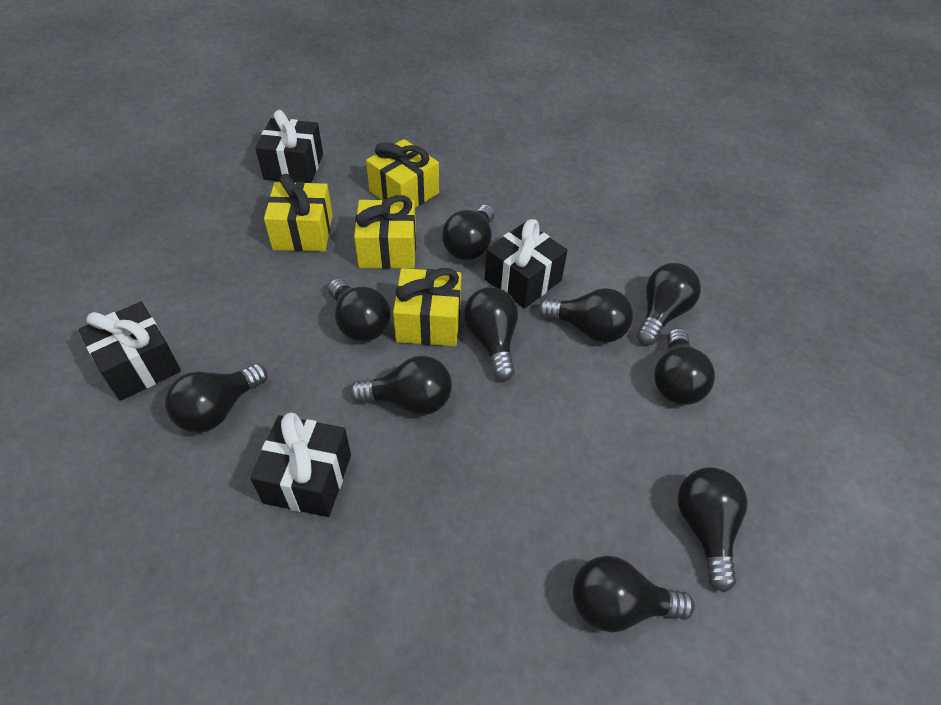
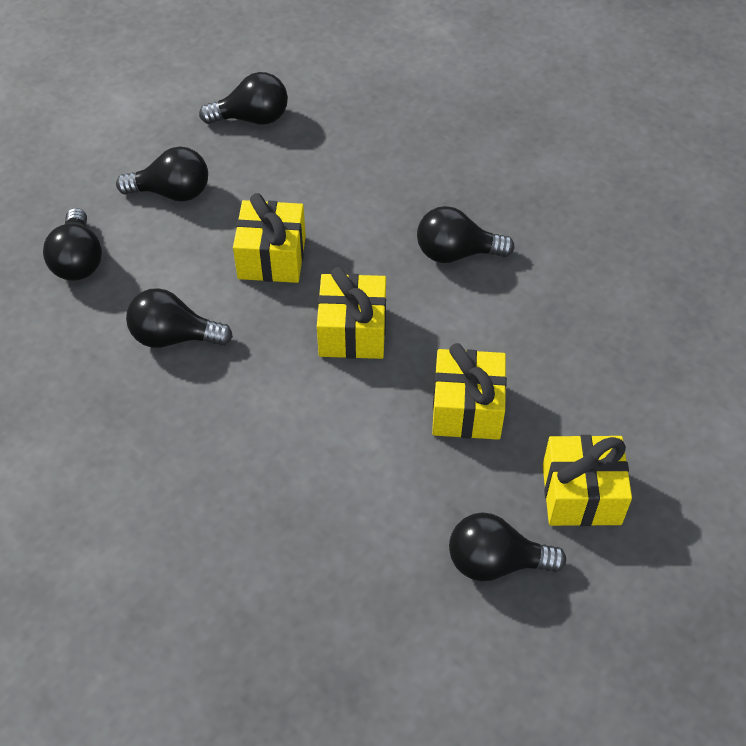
black gift: 4 -> 0
black light bulb: 10 -> 6

